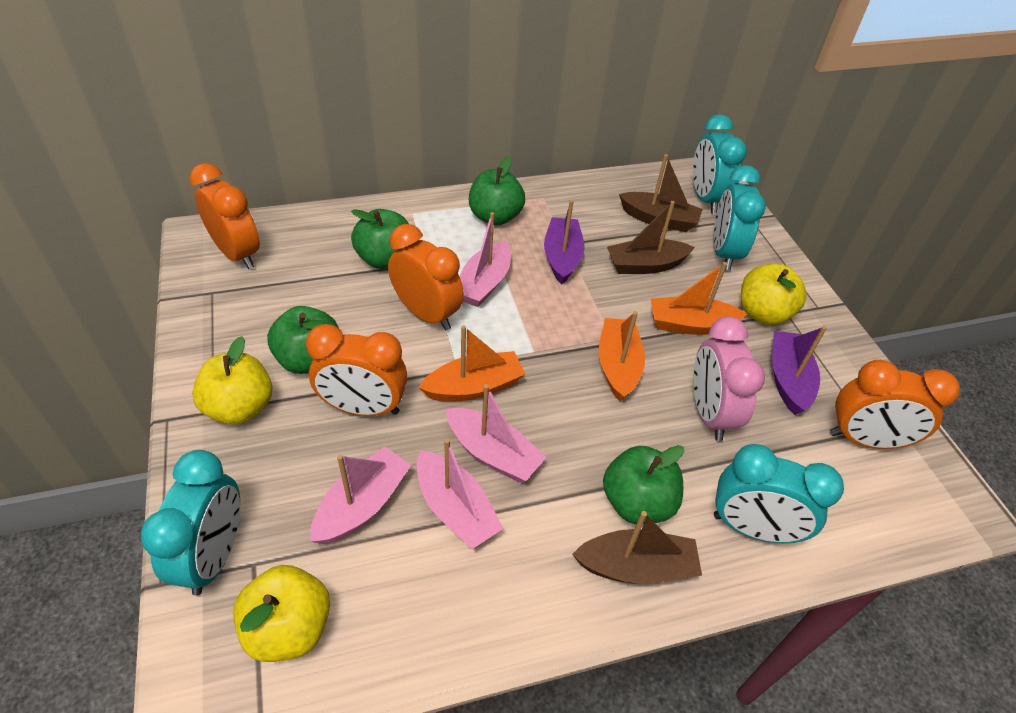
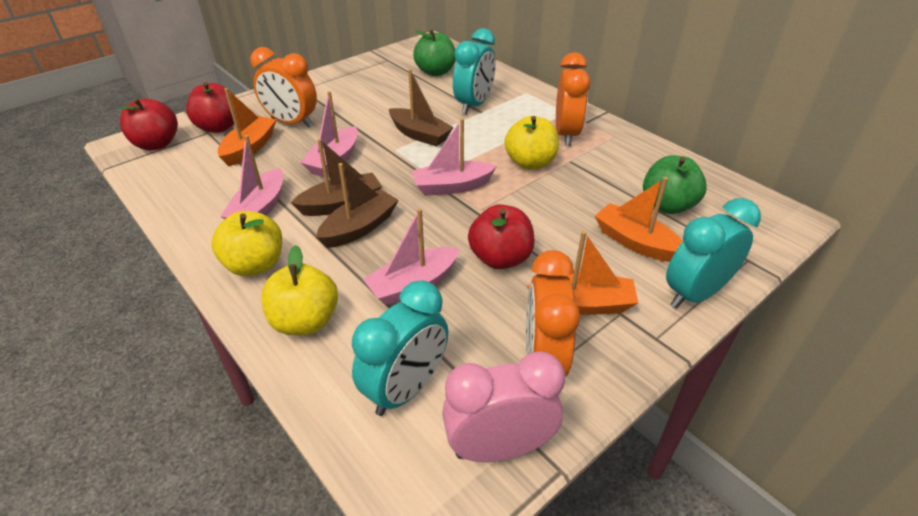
green apple: 4 -> 2
orange clock: 4 -> 3
purple boat: 2 -> 0
red apple: 0 -> 3
turquoise clock: 4 -> 3

